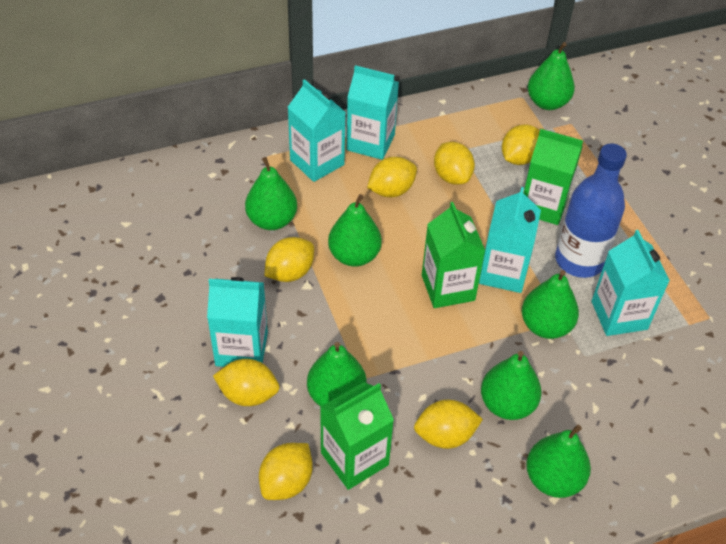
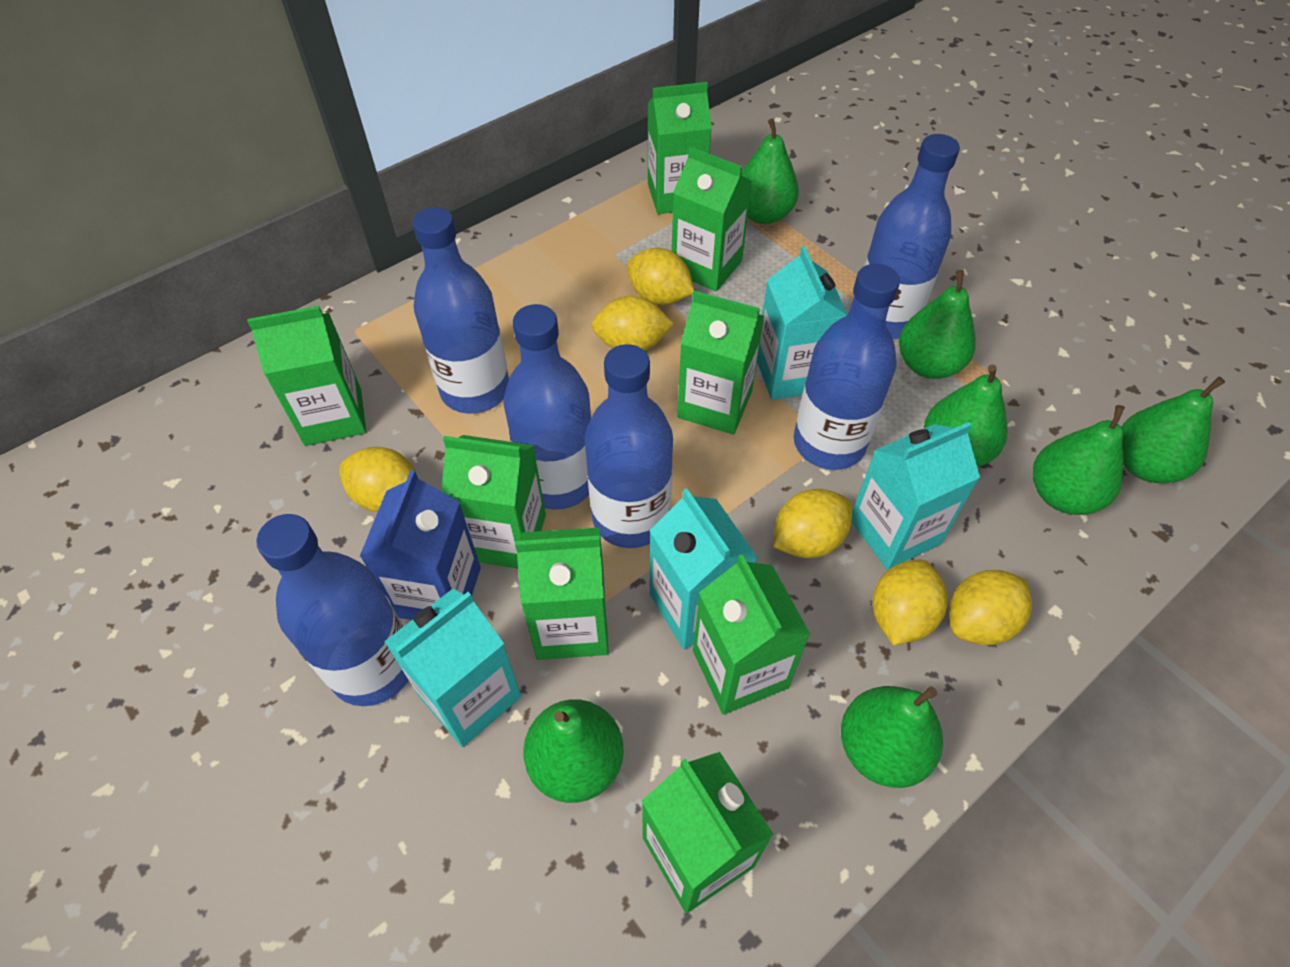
blue bottle: 1 -> 6
blue carton: 0 -> 1
green carton: 3 -> 8
turquoise carton: 5 -> 4
yellow lemon: 7 -> 6

